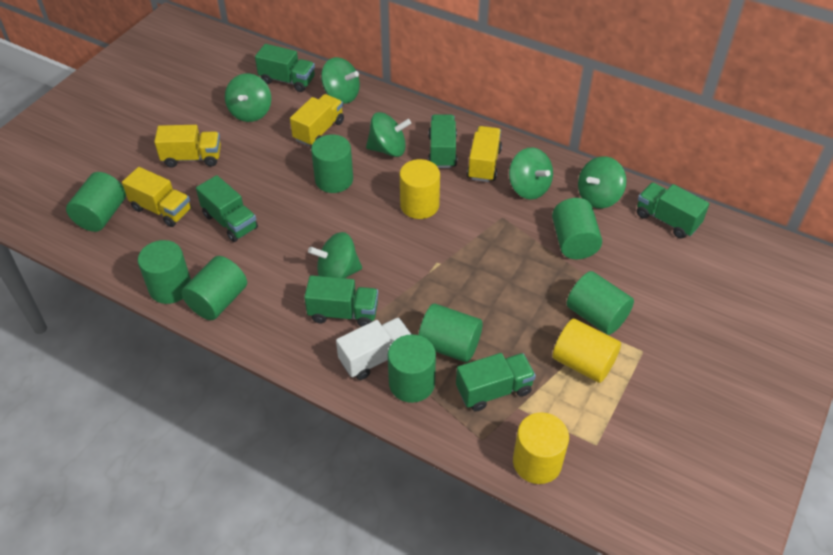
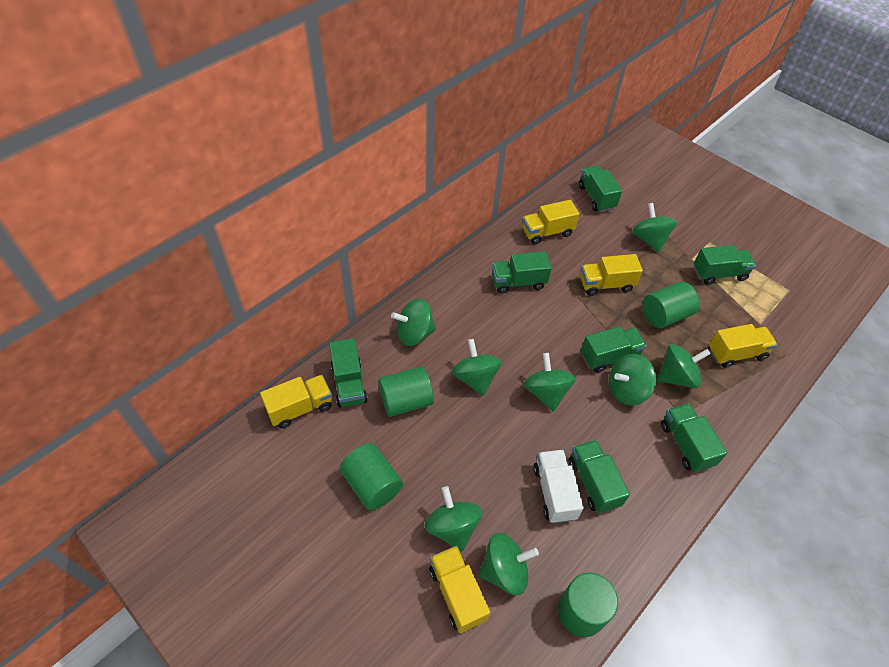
green cylinder: 8 -> 4
green spinning top: 6 -> 8
green truck: 6 -> 7
yellow cylinder: 3 -> 0
yellow truck: 4 -> 5

